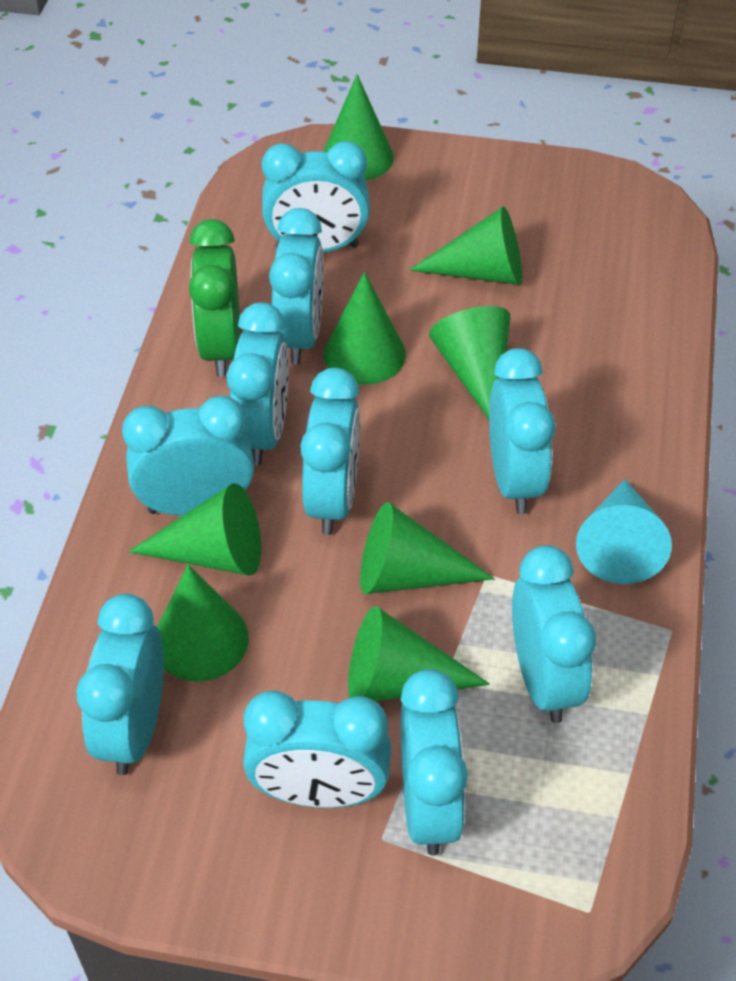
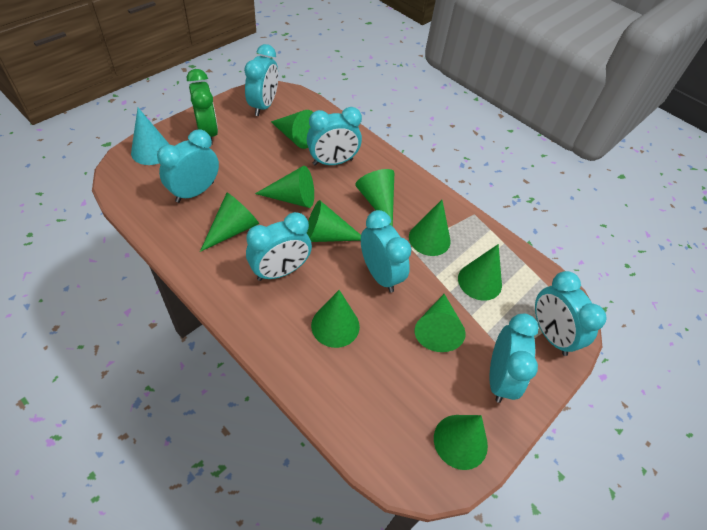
green cone: 8 -> 10
turquoise clock: 10 -> 7

